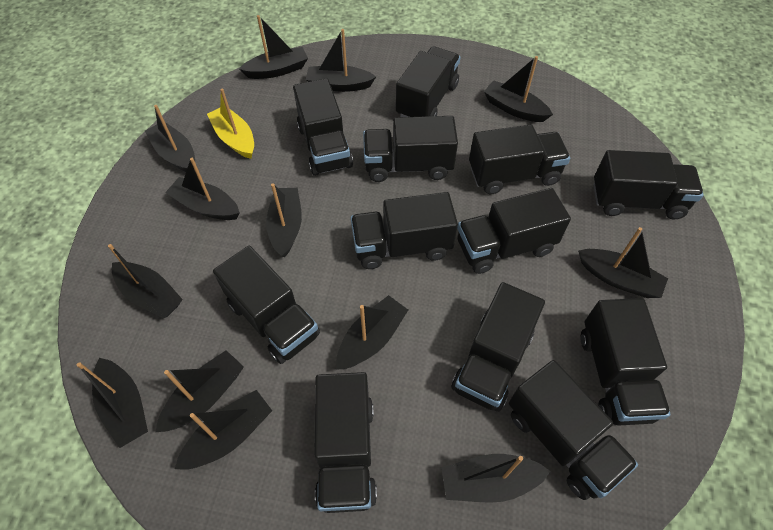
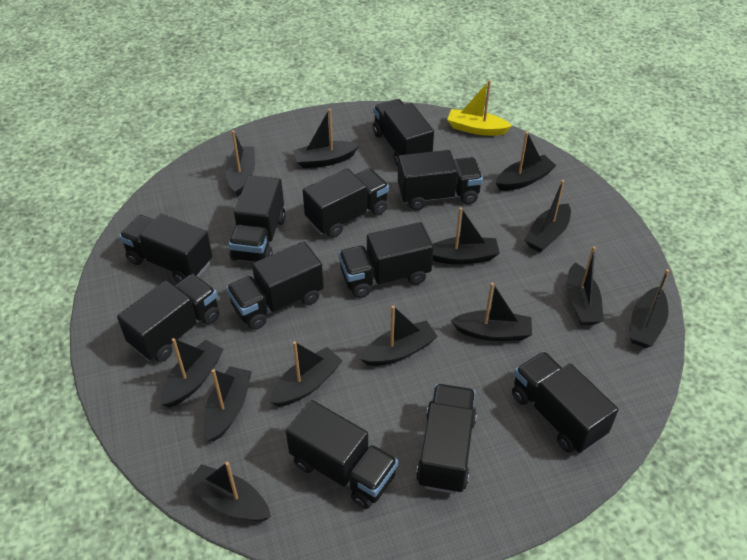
black truck: 12 -> 11

